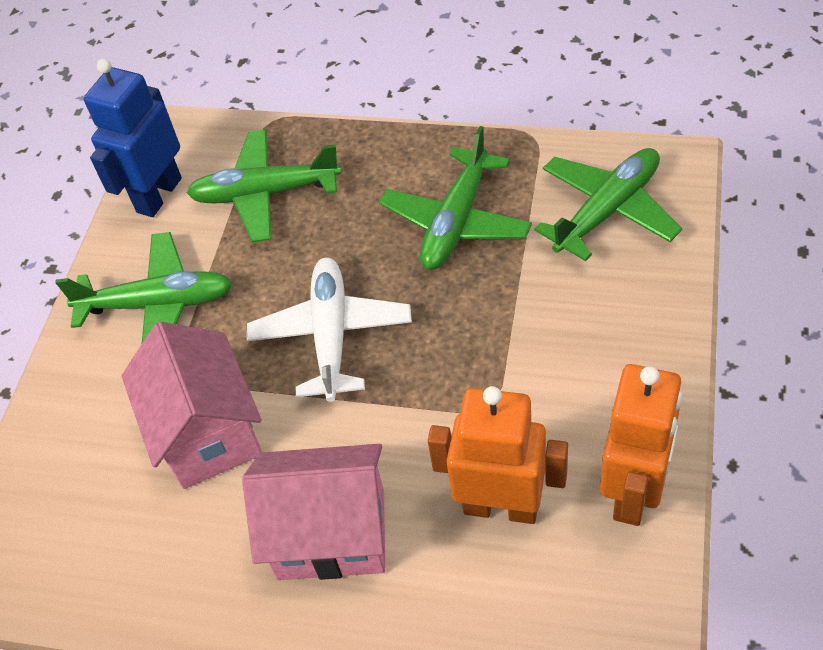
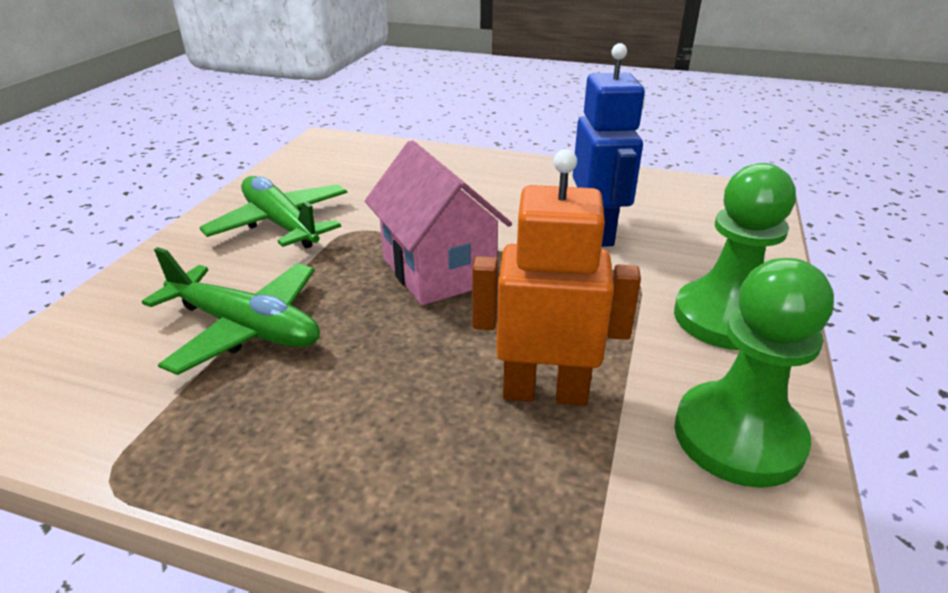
green pawn: 0 -> 2
green plane: 4 -> 2
orange robot: 2 -> 1
pink house: 2 -> 1
white plane: 1 -> 0

